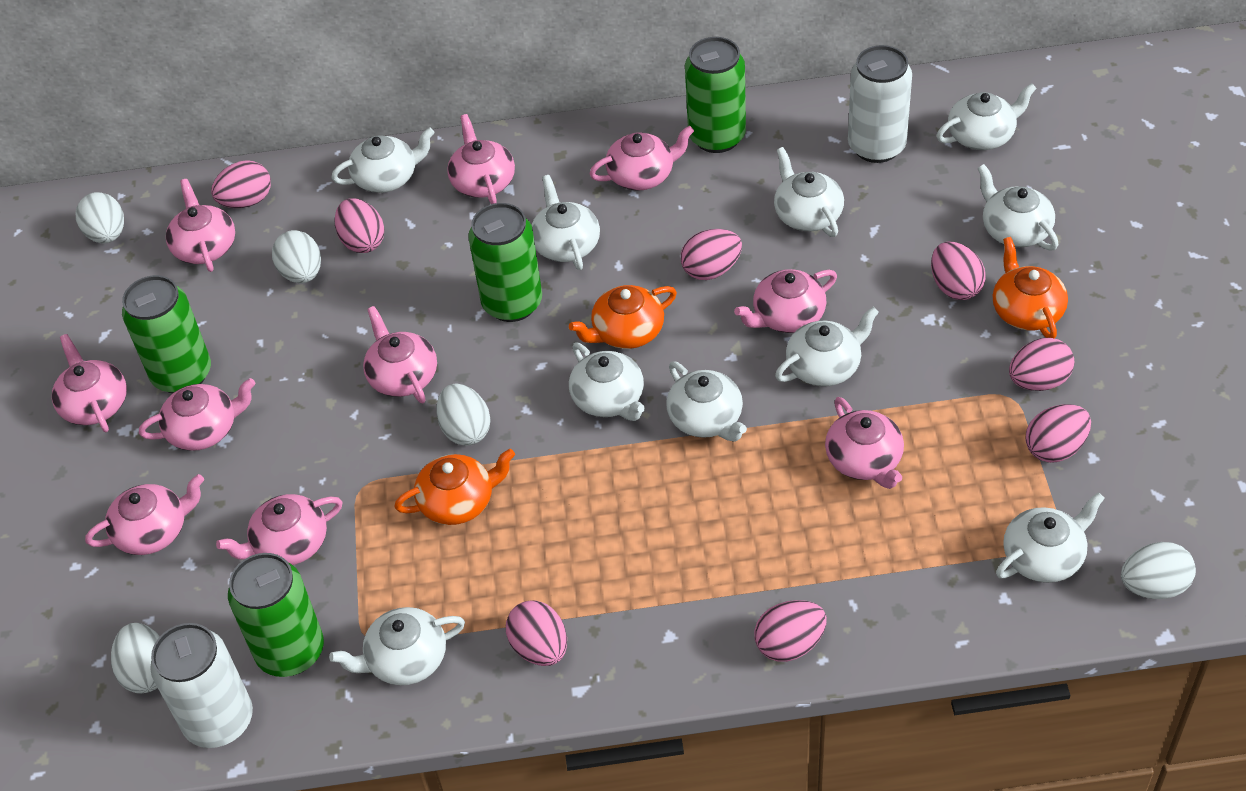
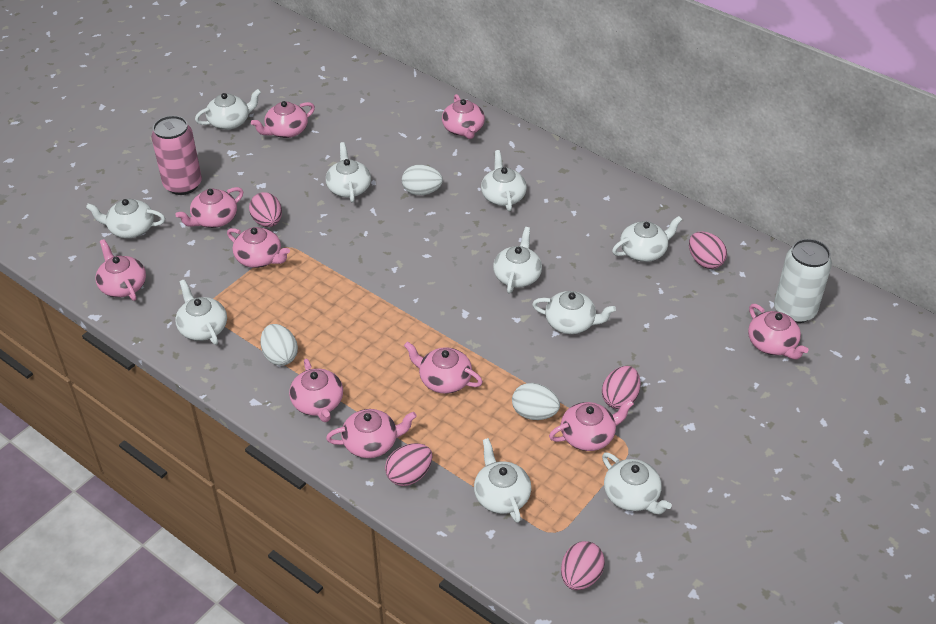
green can: 4 -> 0
orange teapot: 3 -> 0
pink can: 0 -> 1
pink egg: 8 -> 5
white can: 2 -> 1
white egg: 5 -> 3

